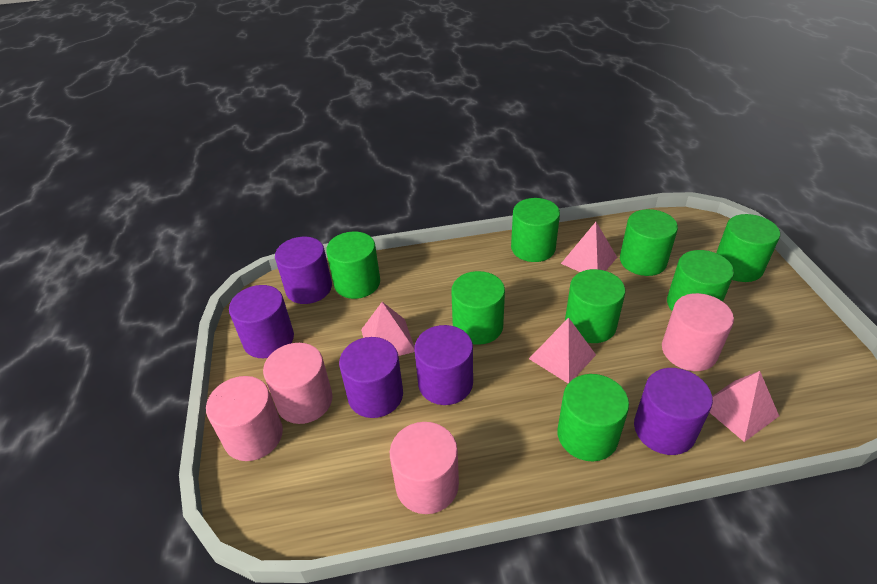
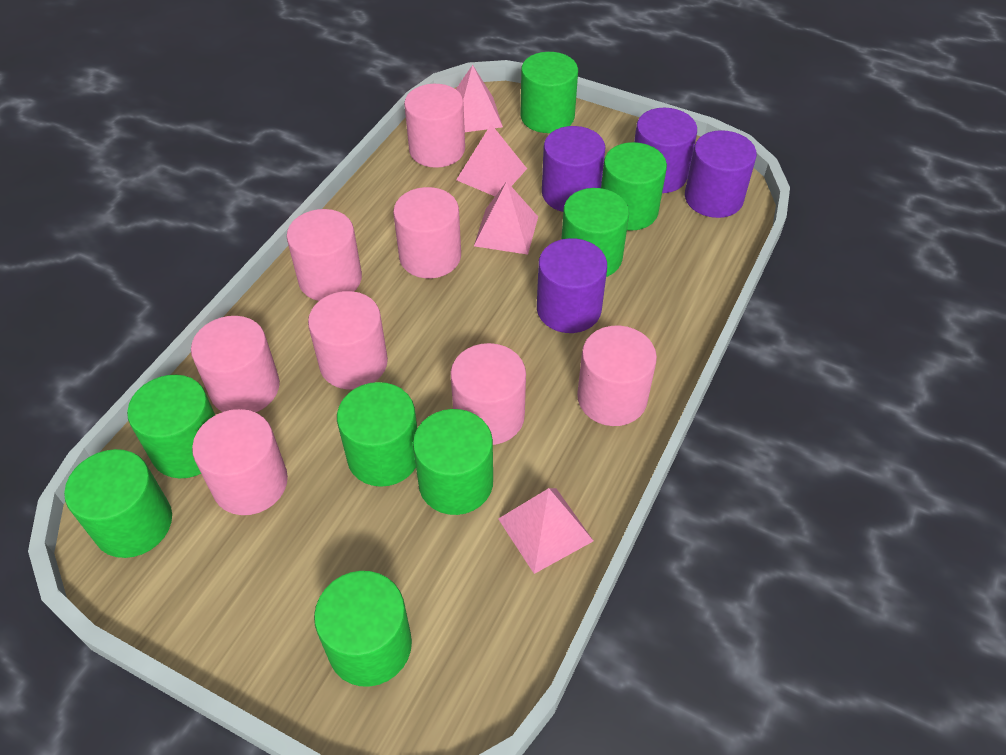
pink cylinder: 4 -> 8
purple cylinder: 5 -> 4

